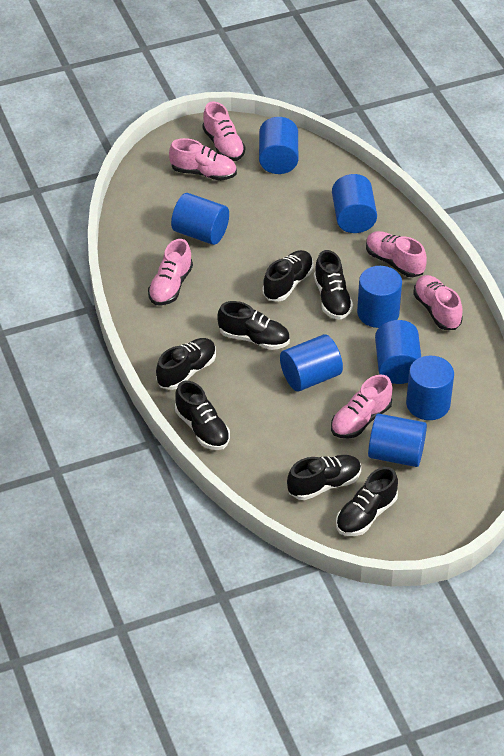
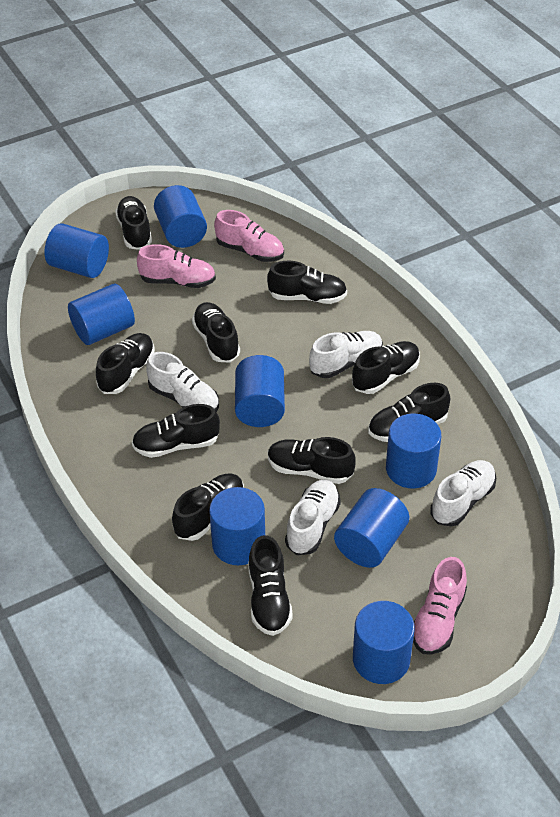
black shoe: 7 -> 10
pink shoe: 6 -> 3
white shoe: 0 -> 4

